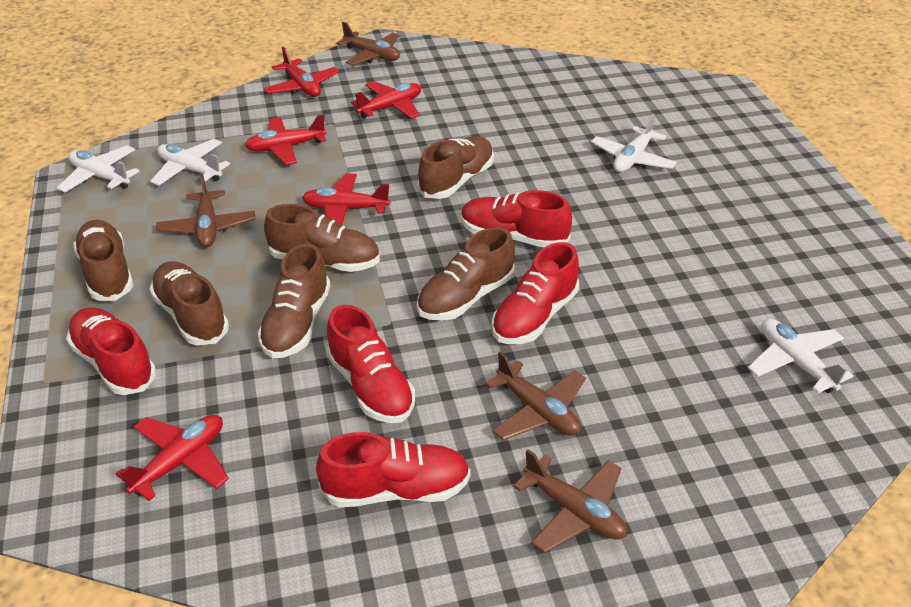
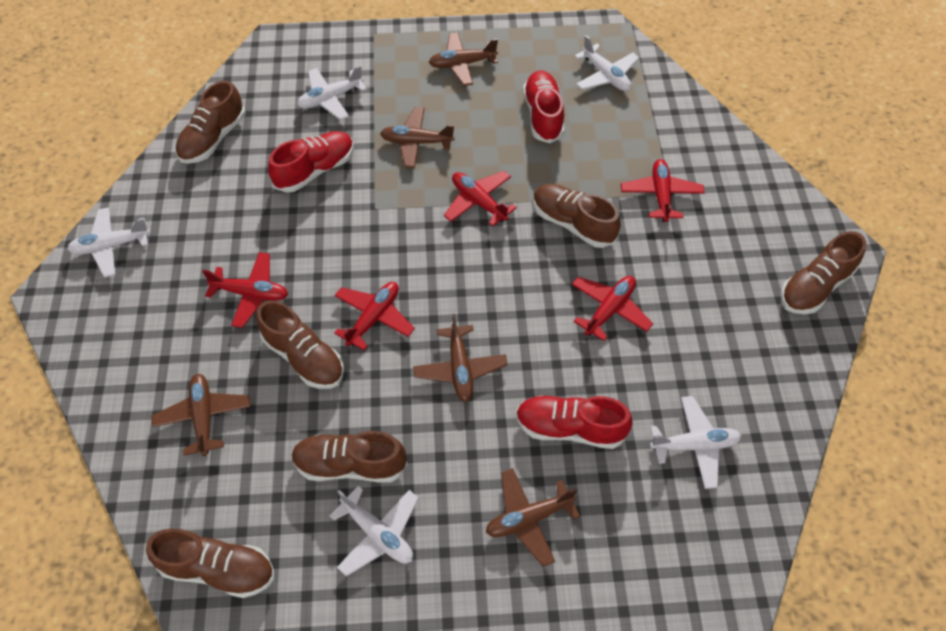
brown plane: 4 -> 5
red shoe: 5 -> 3
white plane: 4 -> 5

